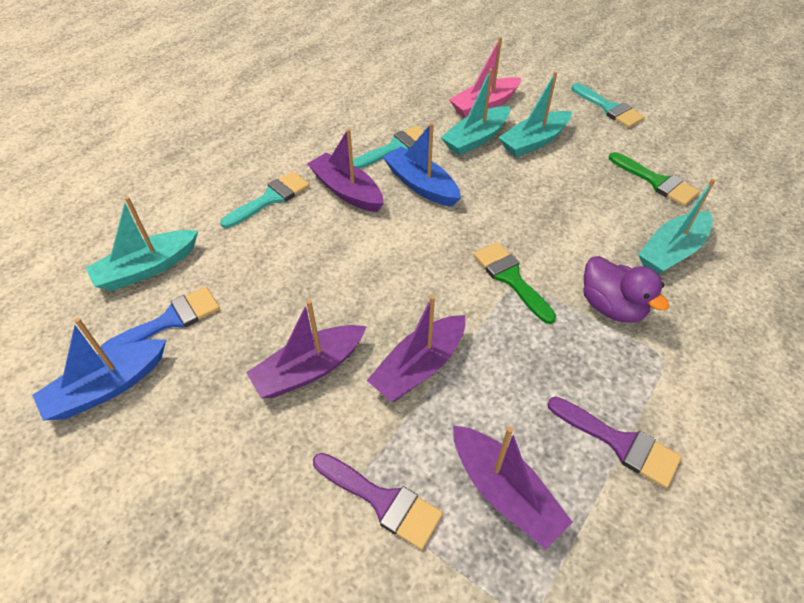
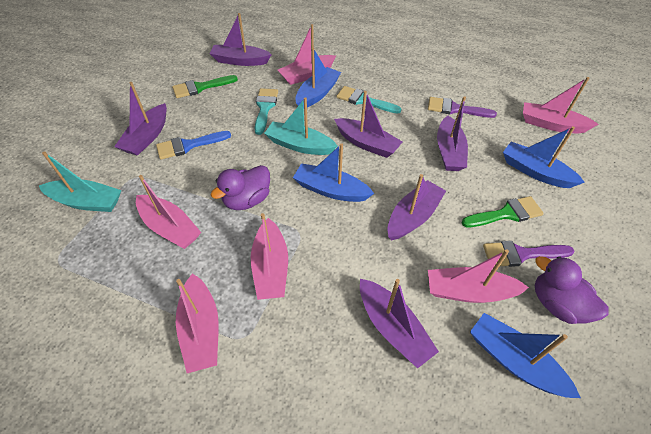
blue boat: 2 -> 4
pink boat: 1 -> 6
purple boat: 4 -> 6
purple duck: 1 -> 2
turquoise boat: 4 -> 2
turquoise brush: 3 -> 2

